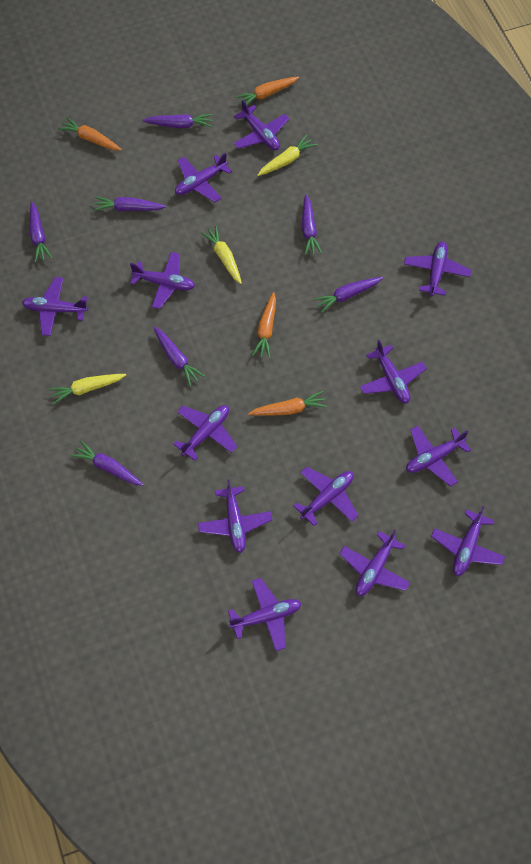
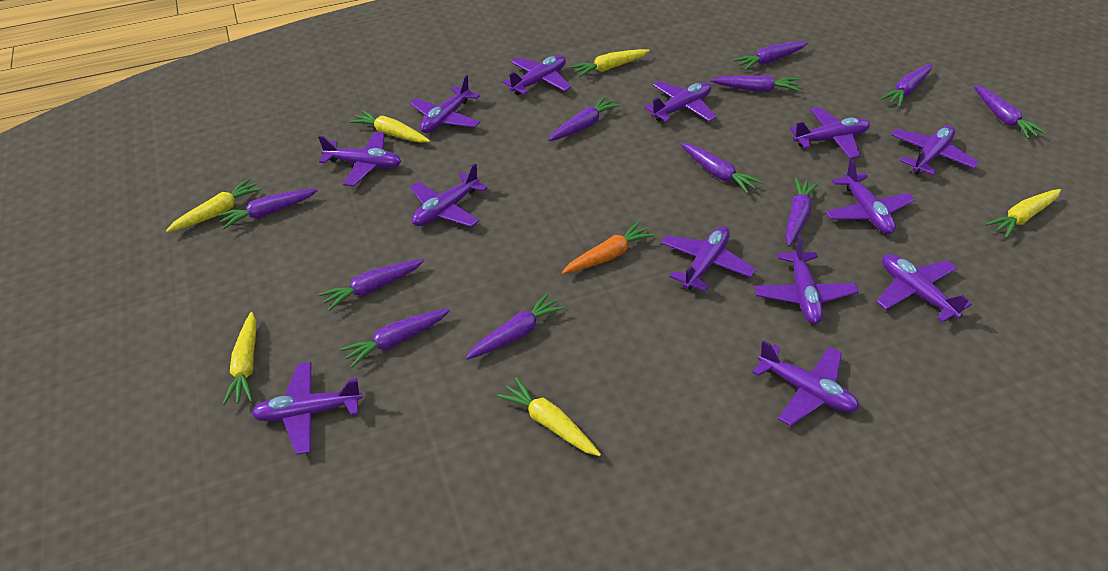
orange carrot: 4 -> 1
purple carrot: 7 -> 11
yellow carrot: 3 -> 6

